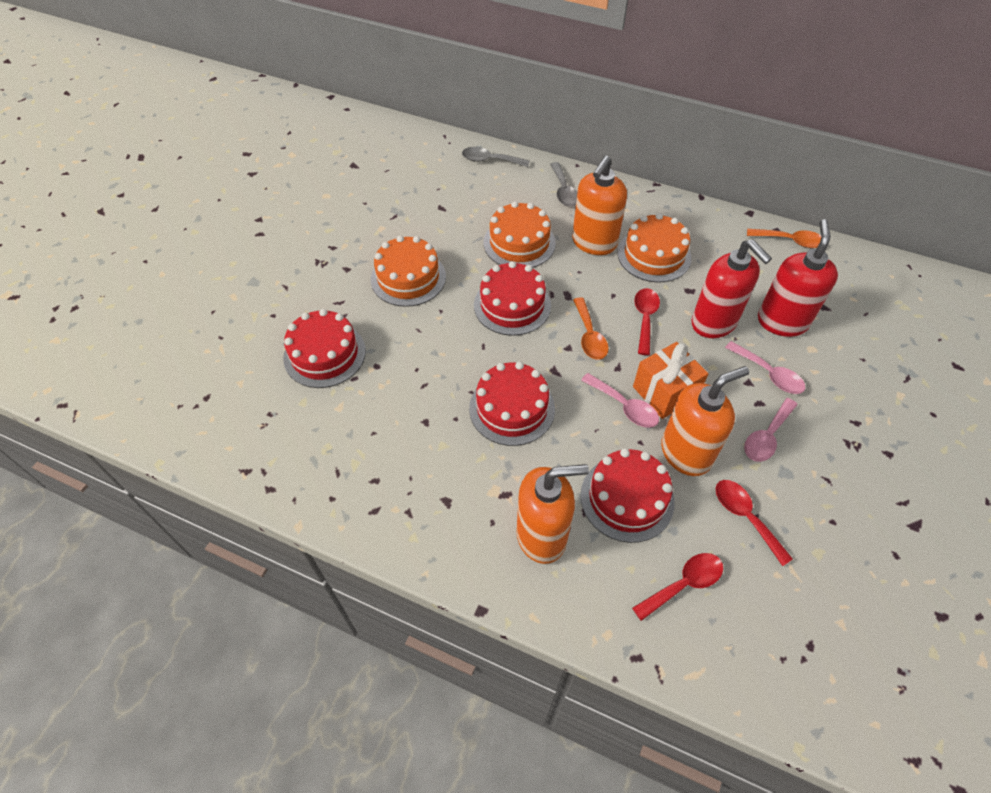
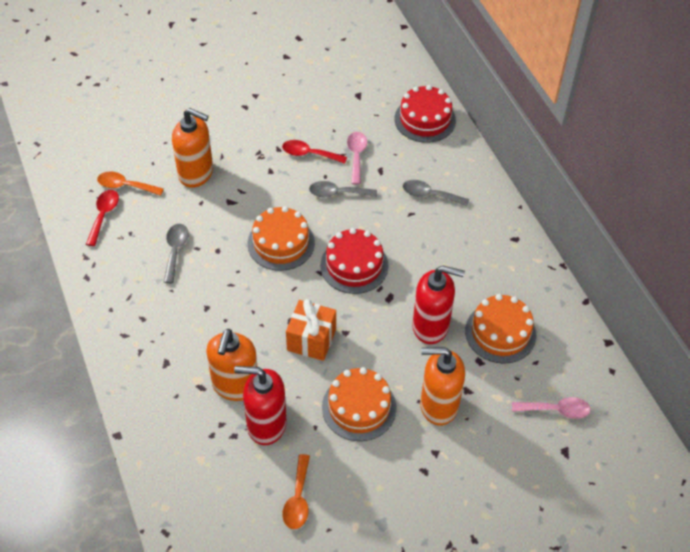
grey spoon: 2 -> 3
pink spoon: 3 -> 2
red cake: 4 -> 2
red spoon: 3 -> 2

